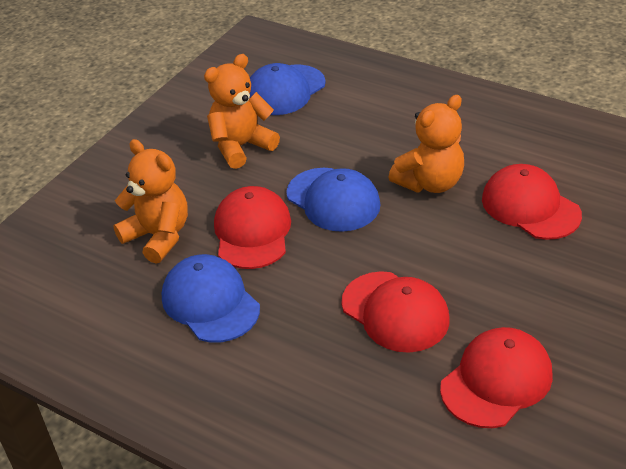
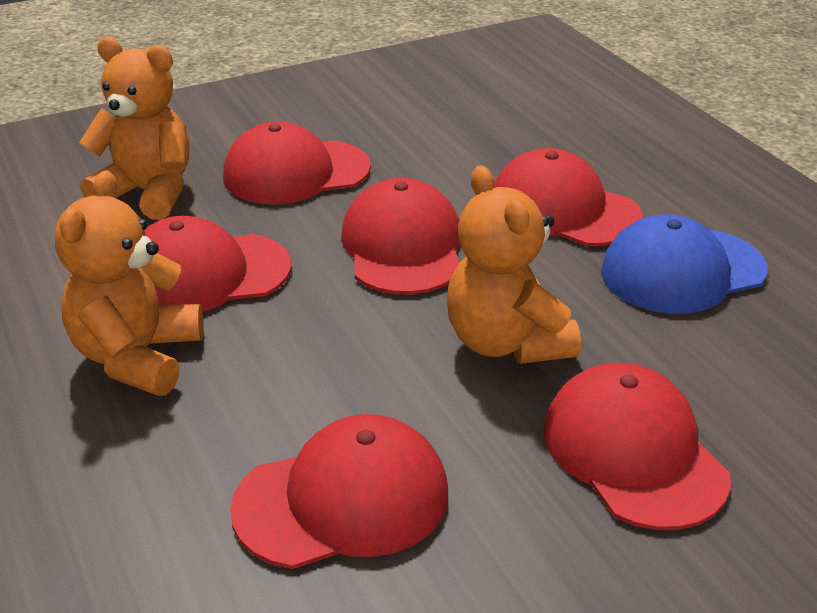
blue cap: 3 -> 1
red cap: 4 -> 6

